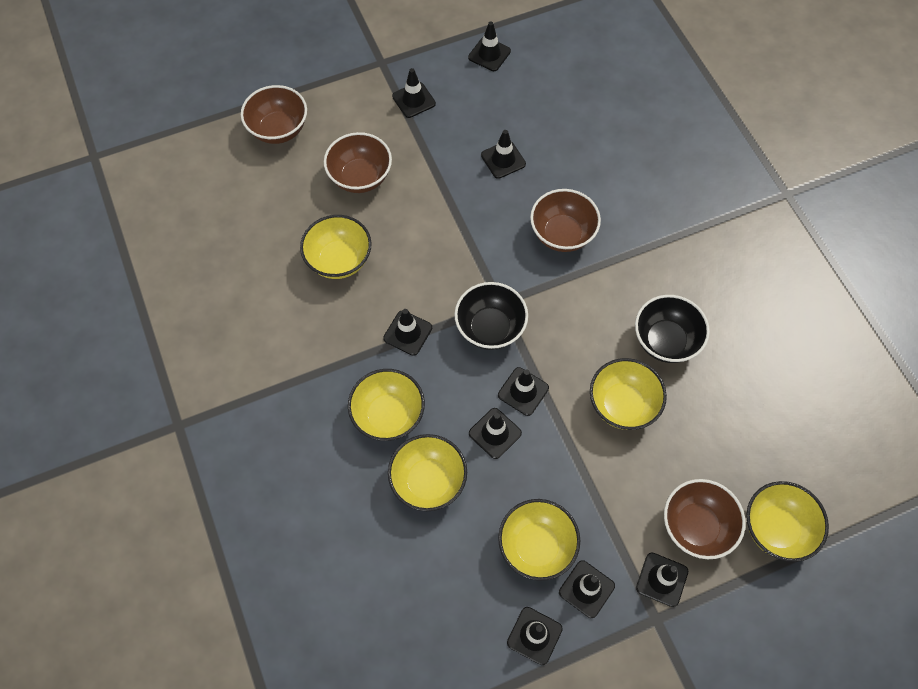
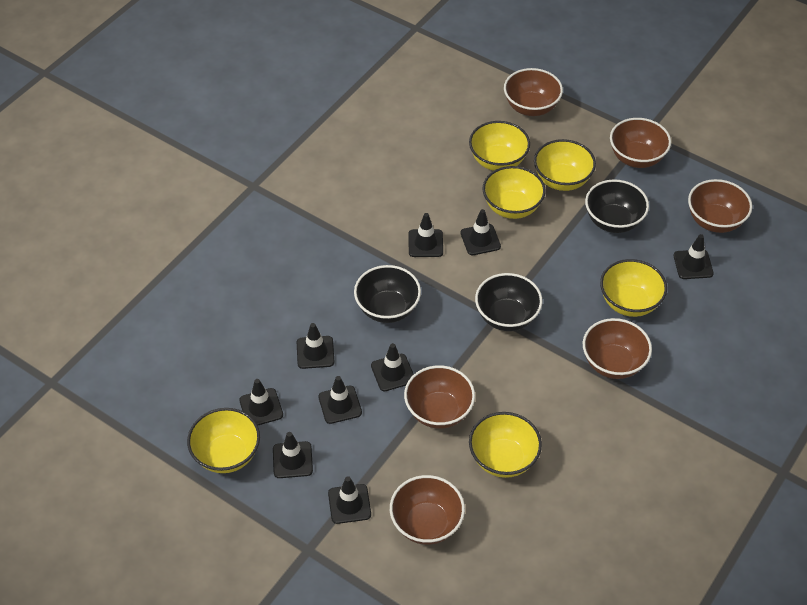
black bowl: 2 -> 3
brown bowl: 4 -> 6

